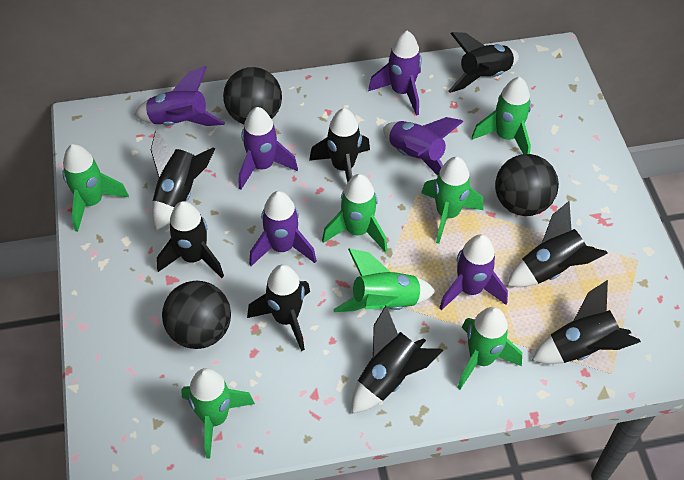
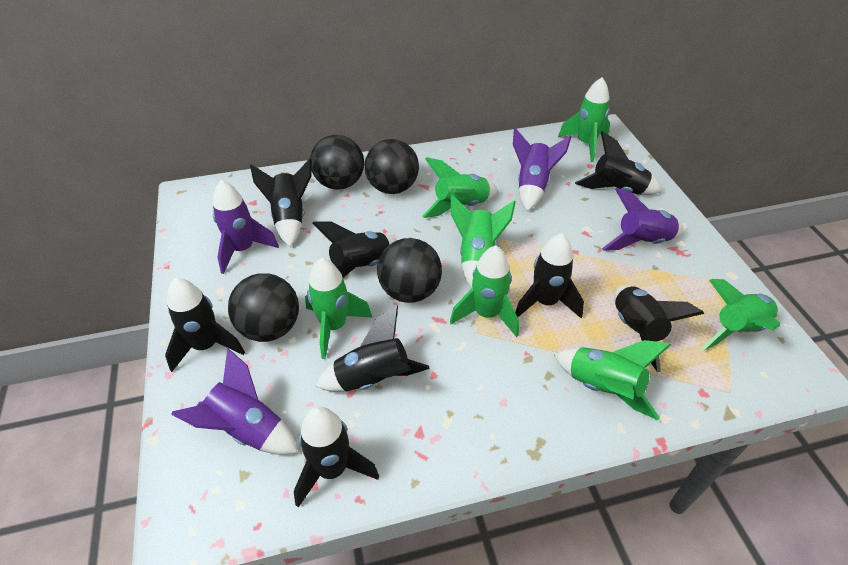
black ball: 3 -> 4
purple rocket: 6 -> 4

